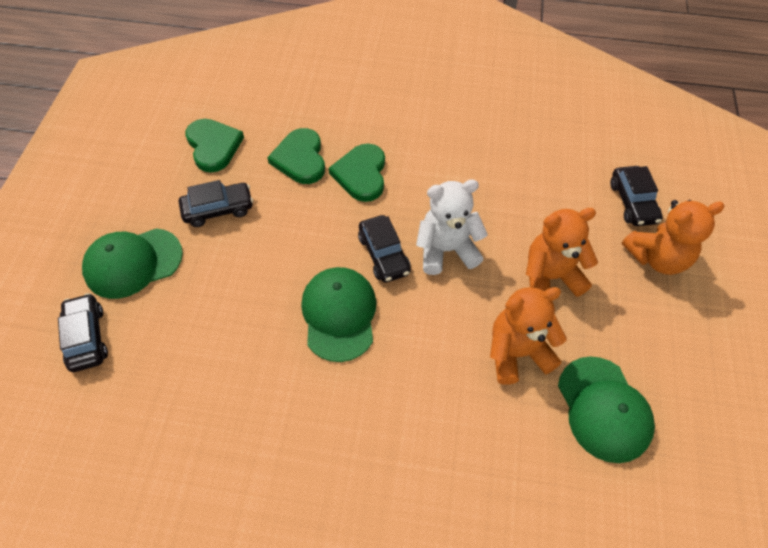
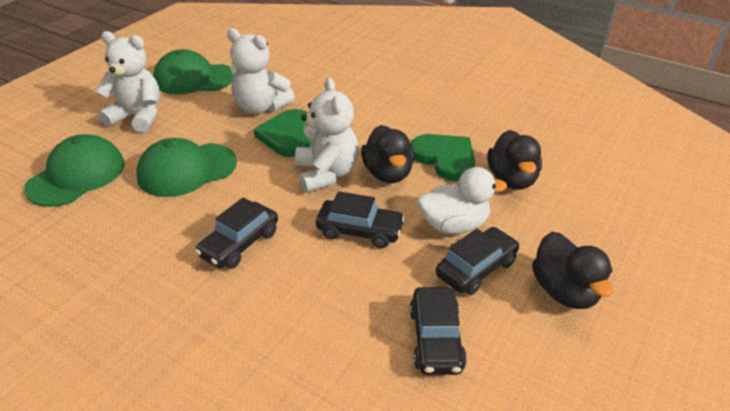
black duck: 0 -> 3
green heart: 3 -> 2
orange teddy bear: 3 -> 0
white duck: 0 -> 1
white teddy bear: 1 -> 3

